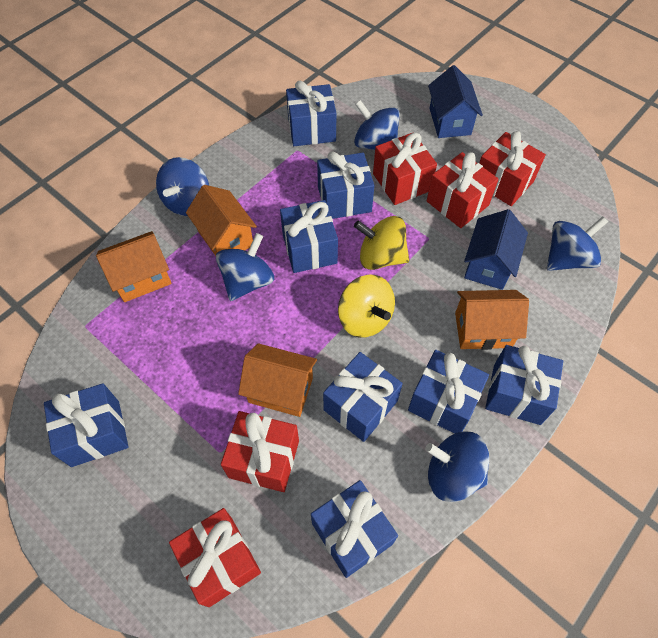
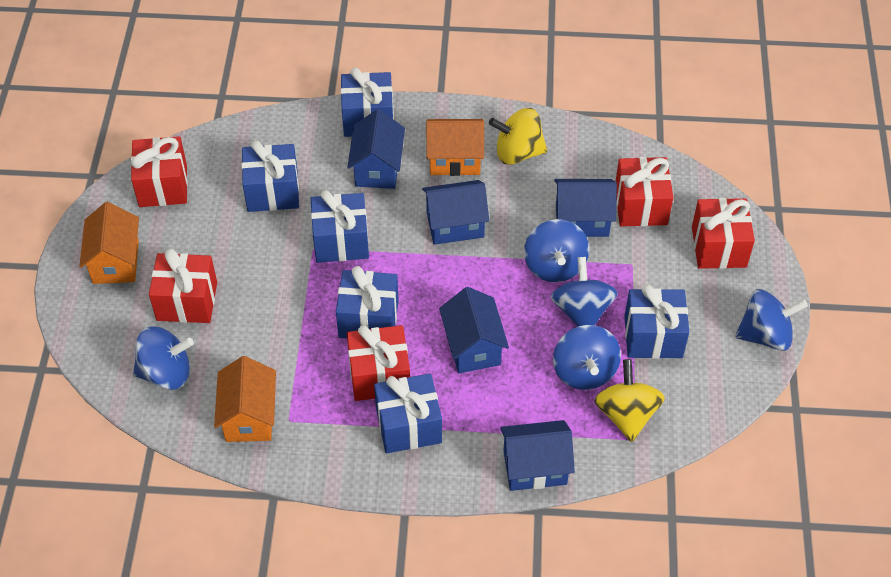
blue gift: 8 -> 6
blue house: 2 -> 5
orange house: 4 -> 3

